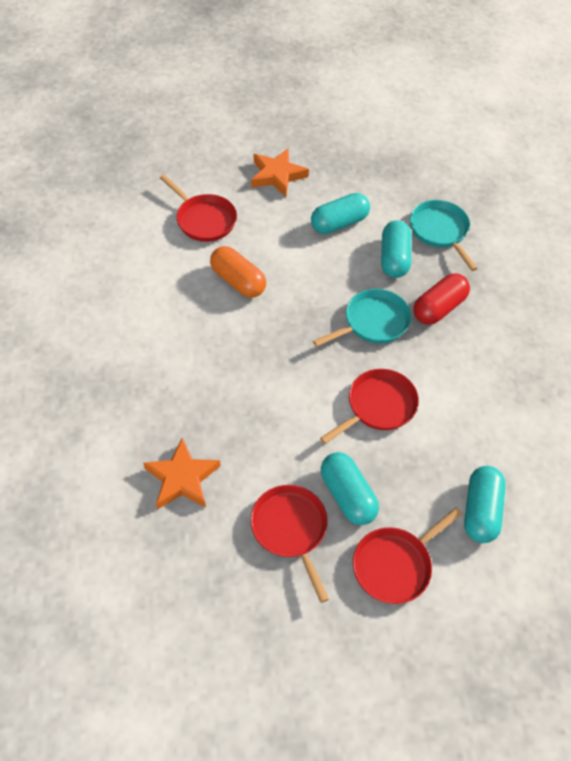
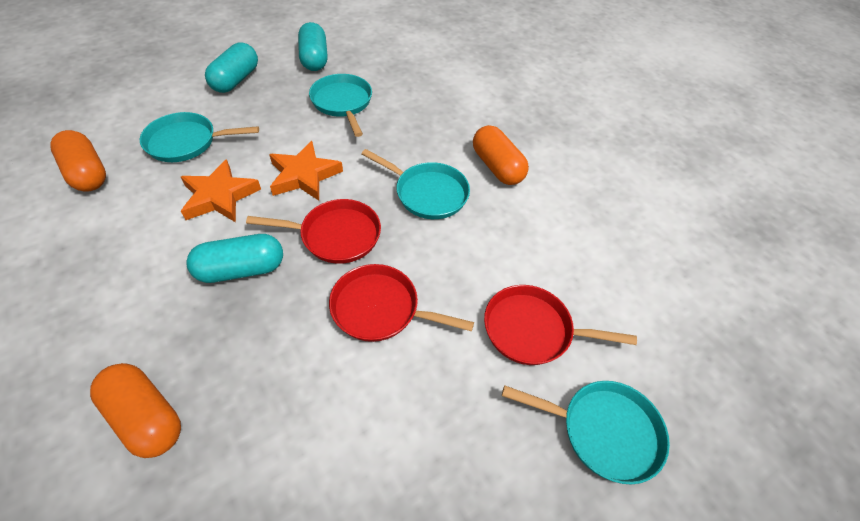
orange capsule: 1 -> 3
red capsule: 1 -> 0
red pan: 4 -> 3
turquoise capsule: 4 -> 3
turquoise pan: 2 -> 4

